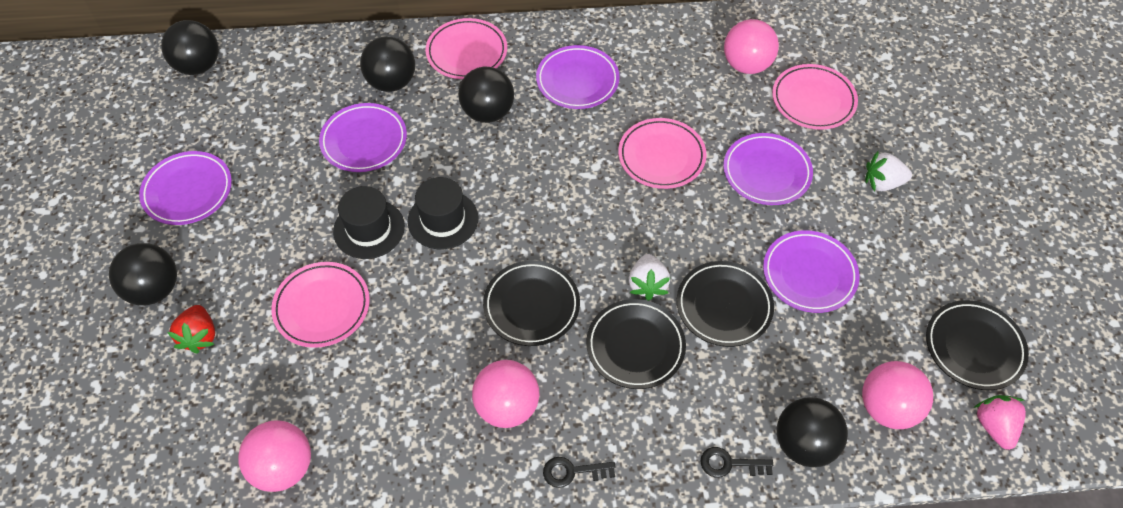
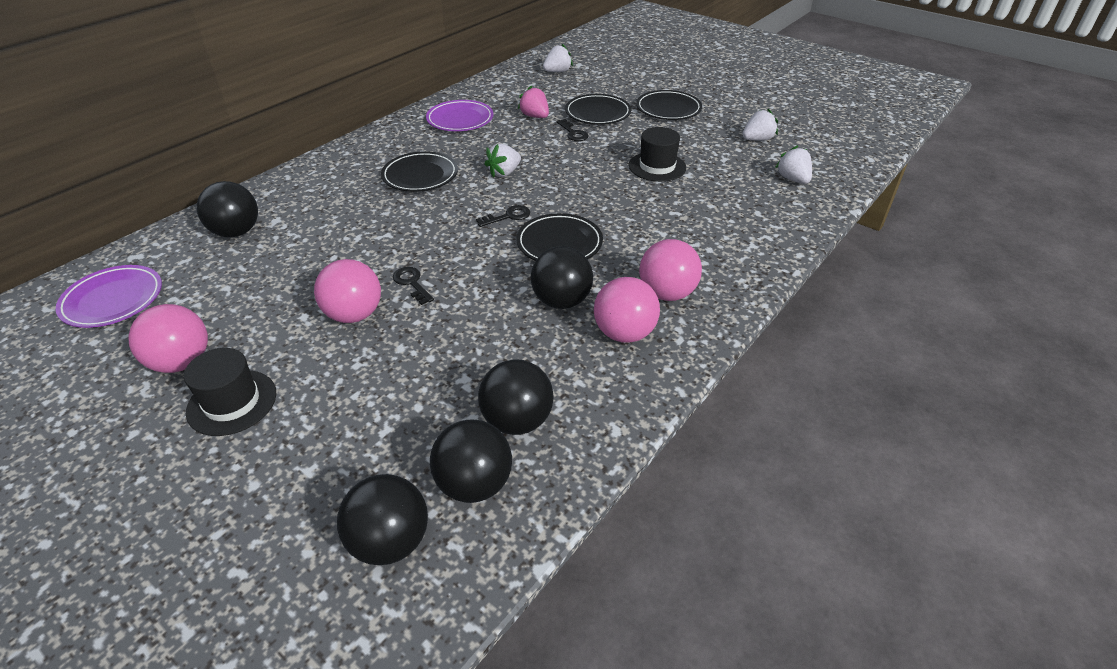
black key: 2 -> 3
pink plate: 4 -> 0
purple plate: 5 -> 2
red strawberry: 1 -> 0
white strawberry: 2 -> 4

